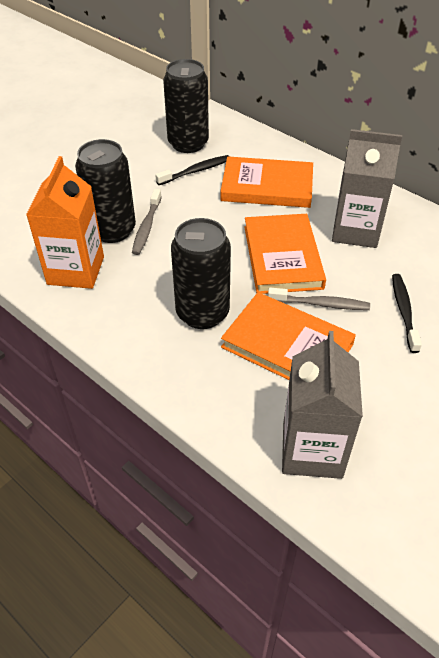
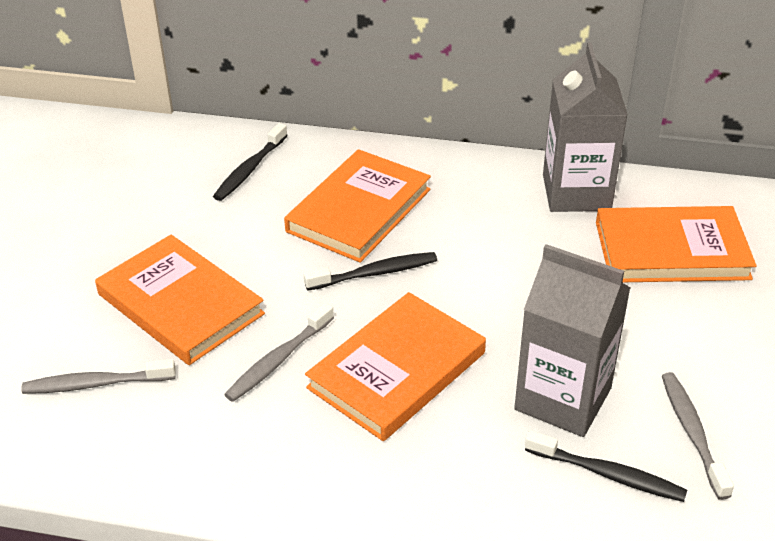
black can: 3 -> 0
black toothbrush: 2 -> 3
grey toothbrush: 2 -> 3
orange book: 3 -> 4
orange carton: 1 -> 0

